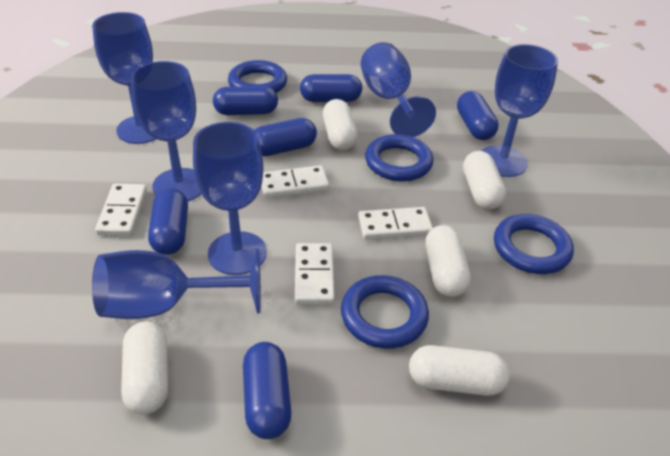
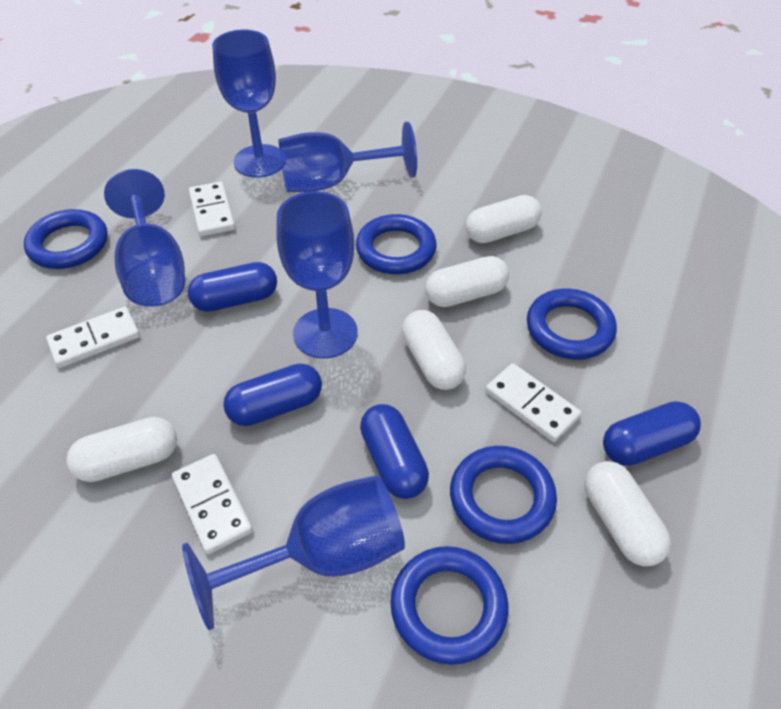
blue capsule: 6 -> 4
blue goblet: 6 -> 5
blue ring: 4 -> 5

